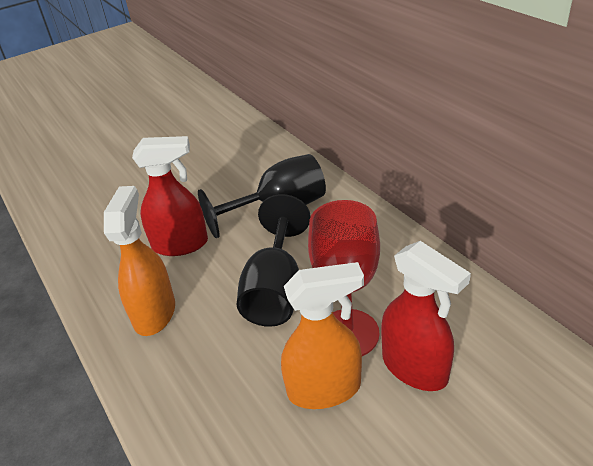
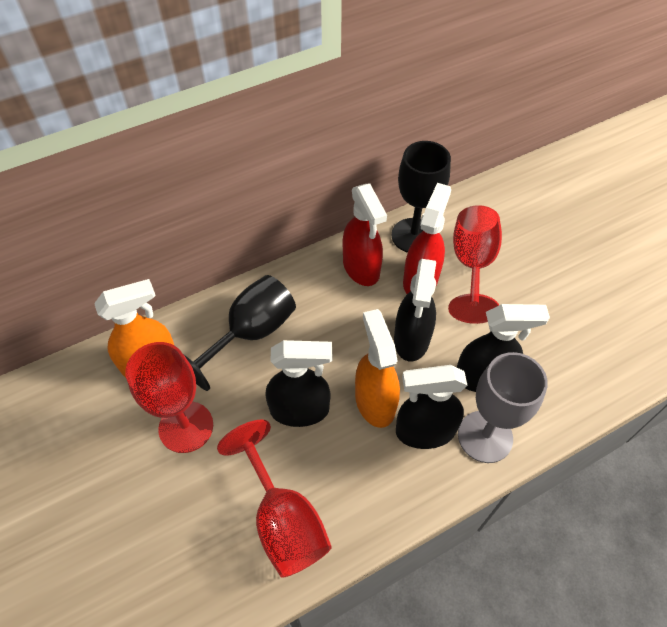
black spray bottle: 0 -> 4
grey goblet: 0 -> 1
red goblet: 1 -> 3

